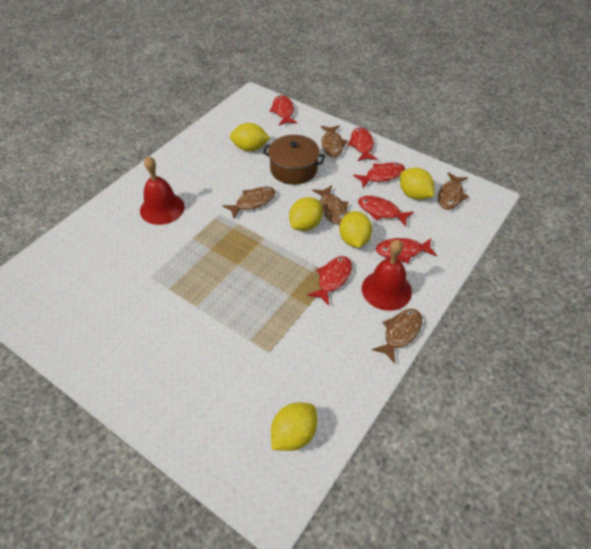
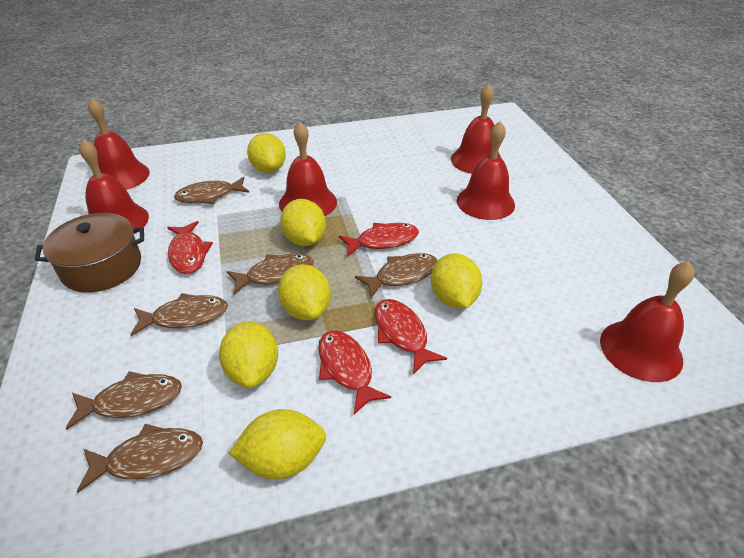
brown fish: 5 -> 6
red bell: 2 -> 6
red fish: 6 -> 4
yellow lemon: 5 -> 6

